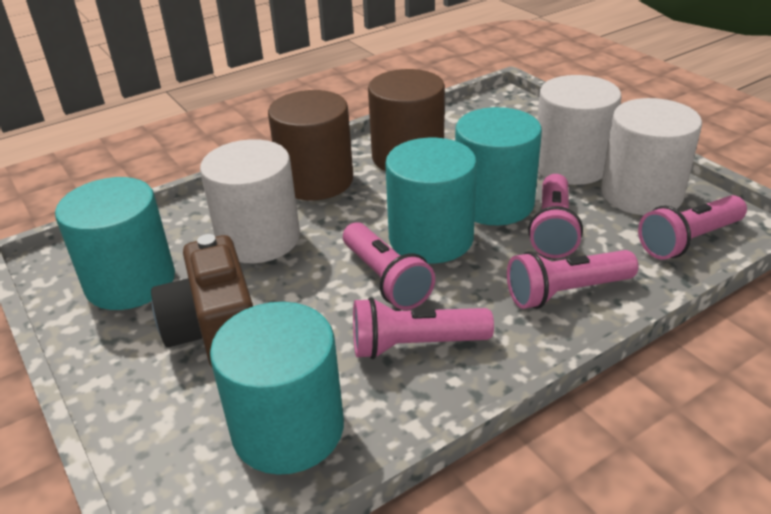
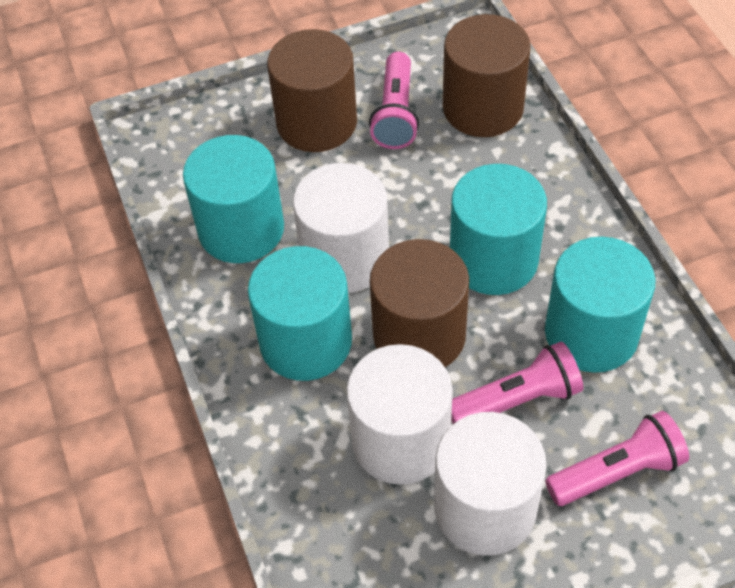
brown camera: 1 -> 0
brown cylinder: 2 -> 3
pink flashlight: 5 -> 3

